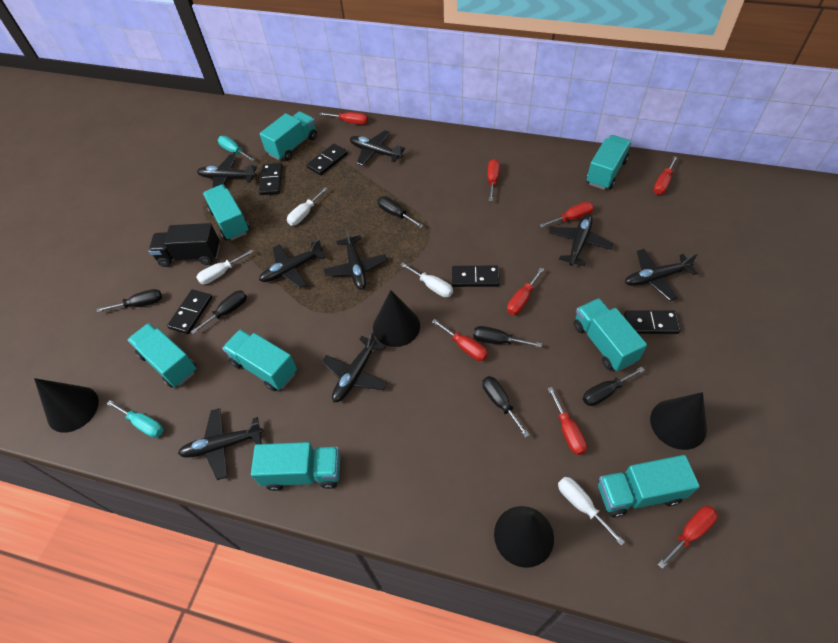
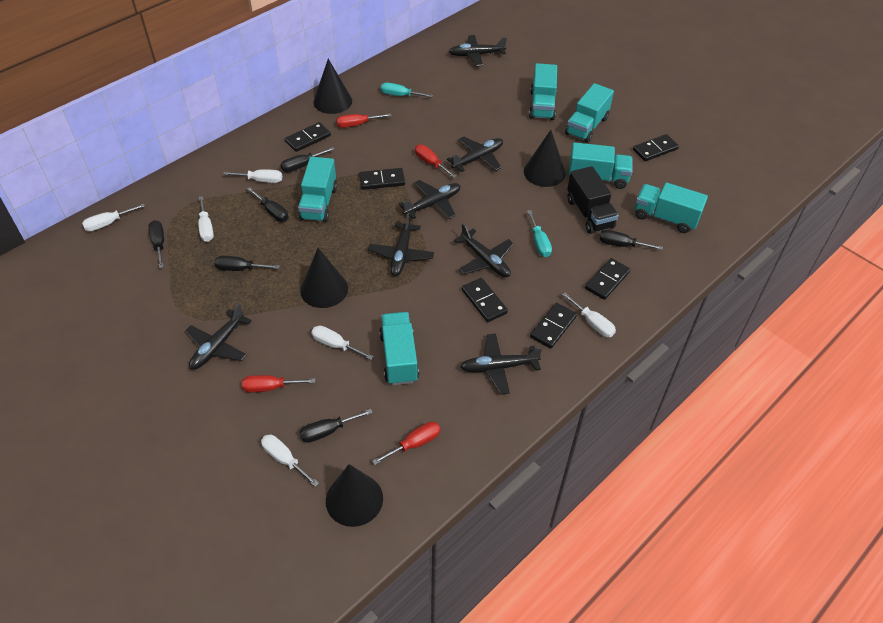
black domino: 5 -> 6
black plane: 8 -> 7
red screwdriver: 8 -> 4
turquoise truck: 8 -> 6
white screwdriver: 4 -> 6

